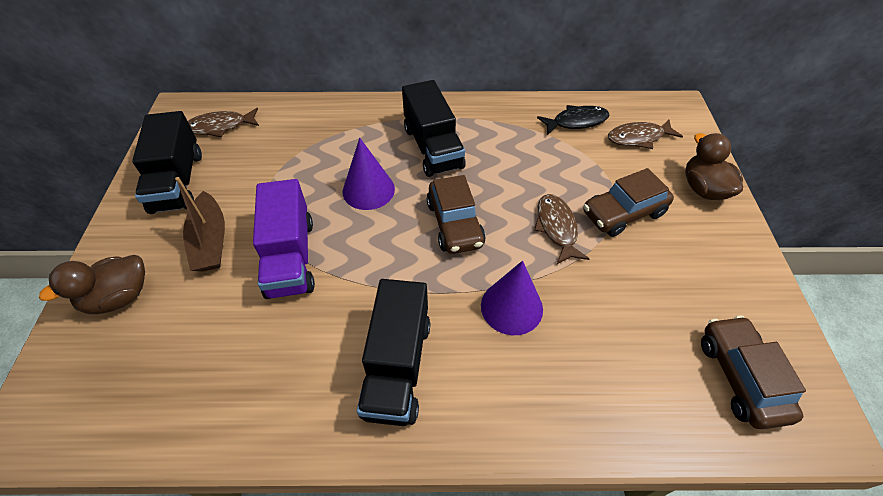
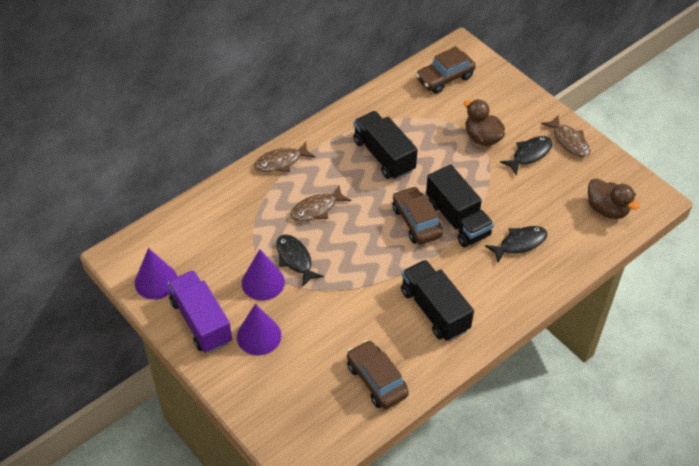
black fish: 1 -> 3
brown boat: 1 -> 0
purple cone: 2 -> 3

